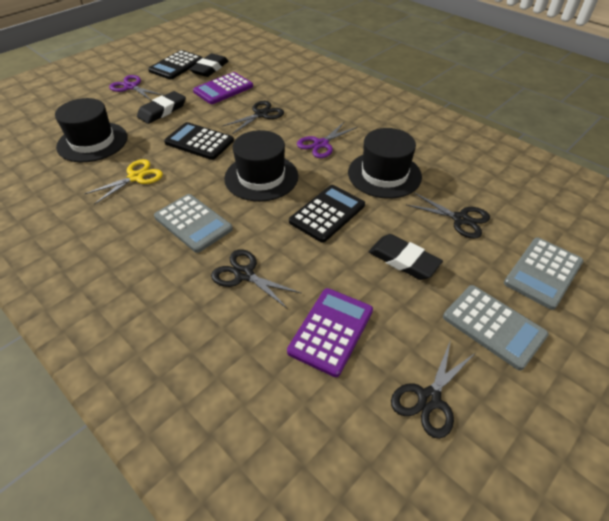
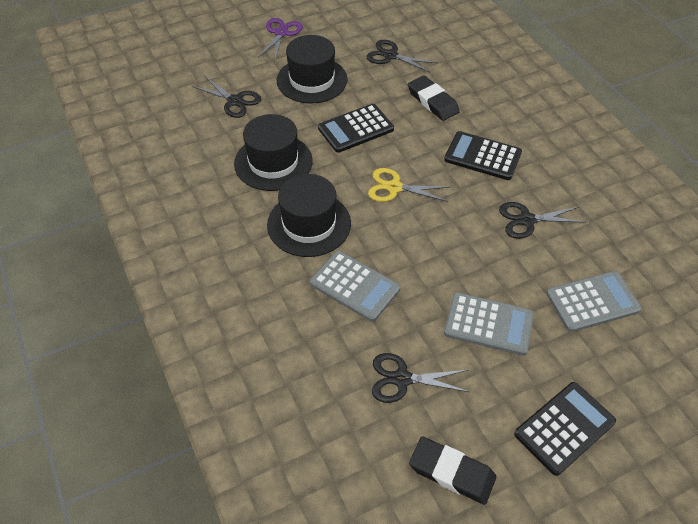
black eraser: 3 -> 2
purple calculator: 2 -> 0
purple scissors: 2 -> 1

